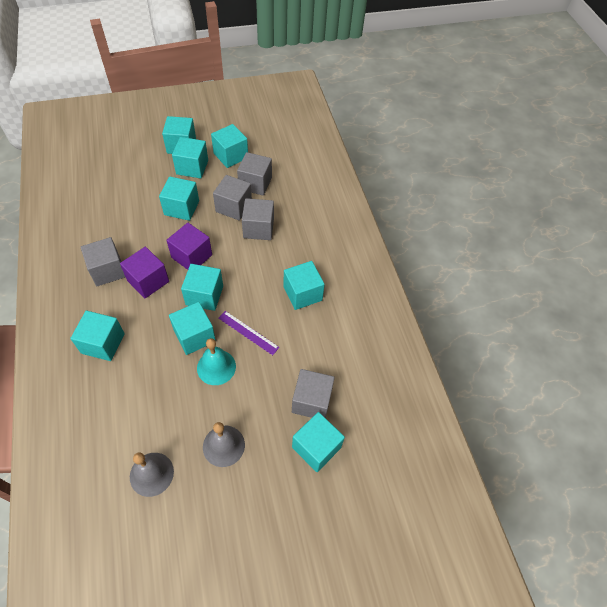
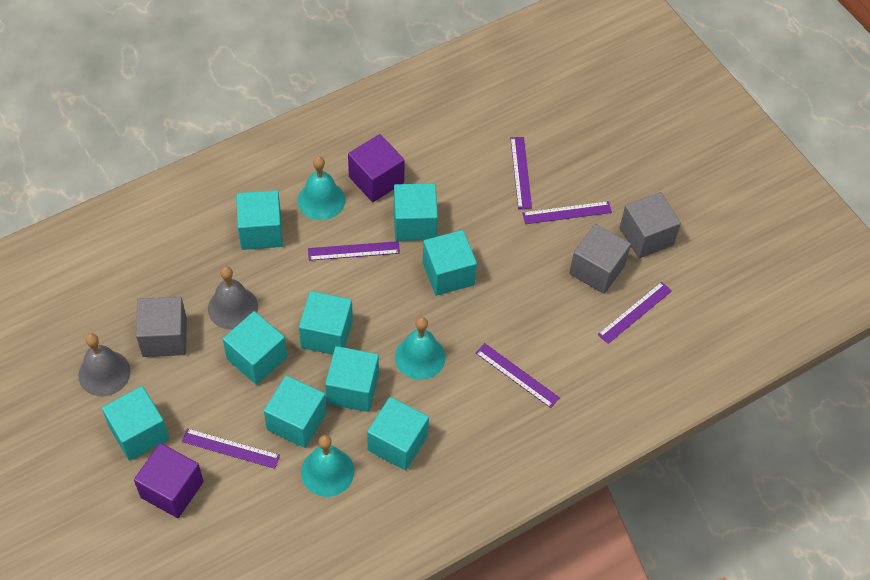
grey cube: 5 -> 3
purple ruler: 1 -> 6
turquoise bell: 1 -> 3

